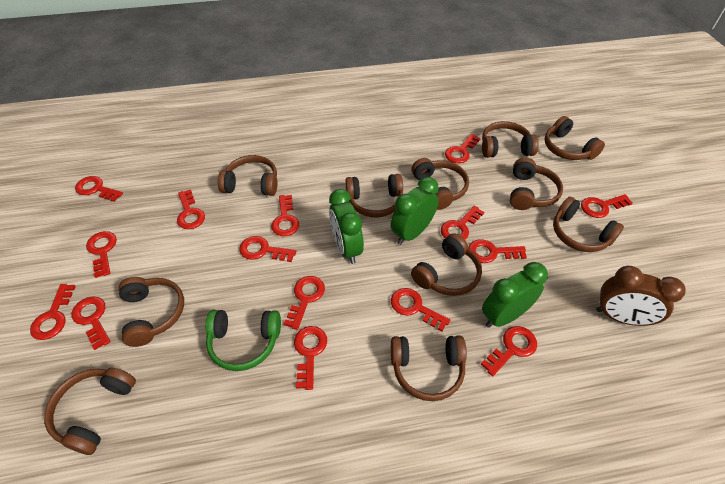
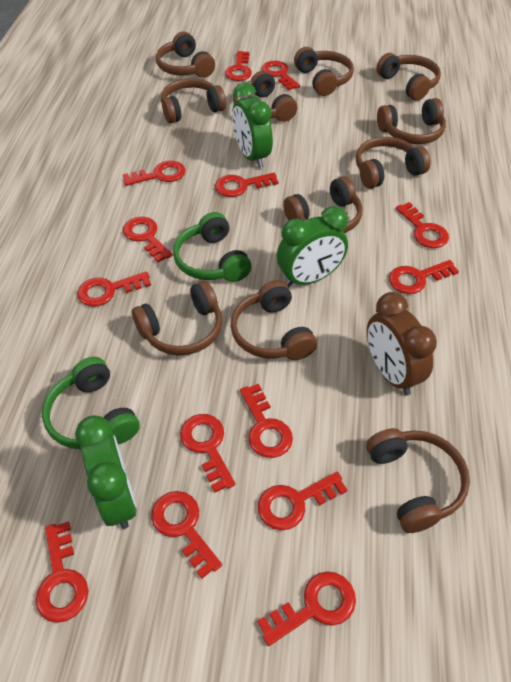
green headphones: 1 -> 2
red key: 15 -> 14

